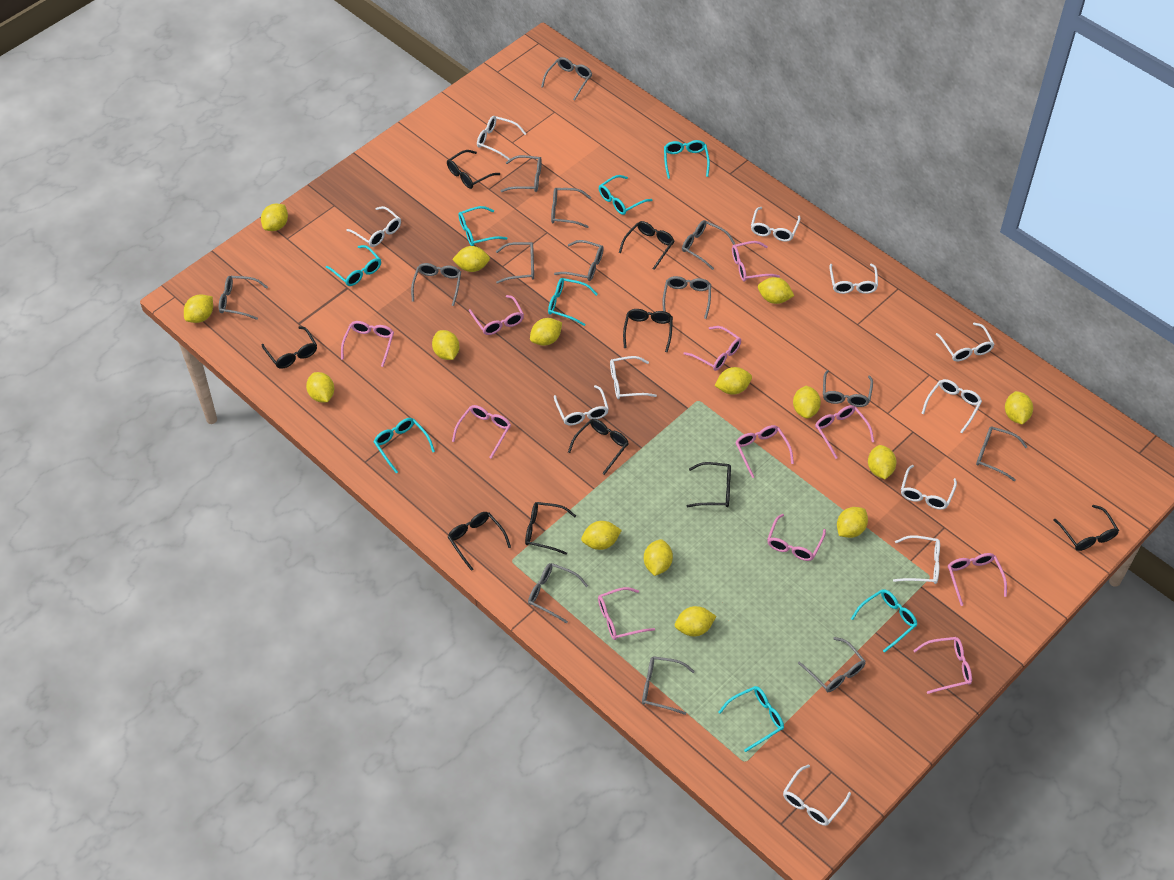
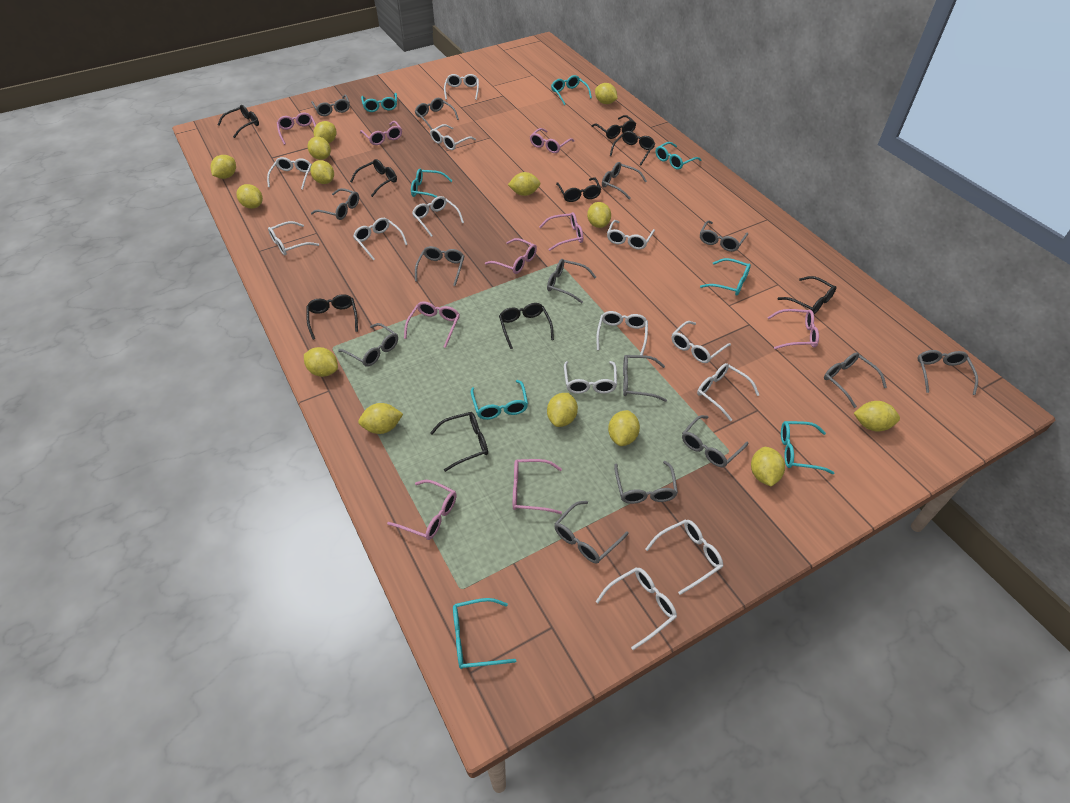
pink glasses: 11 -> 9
white glasses: 11 -> 13
yellow lemon: 15 -> 14

